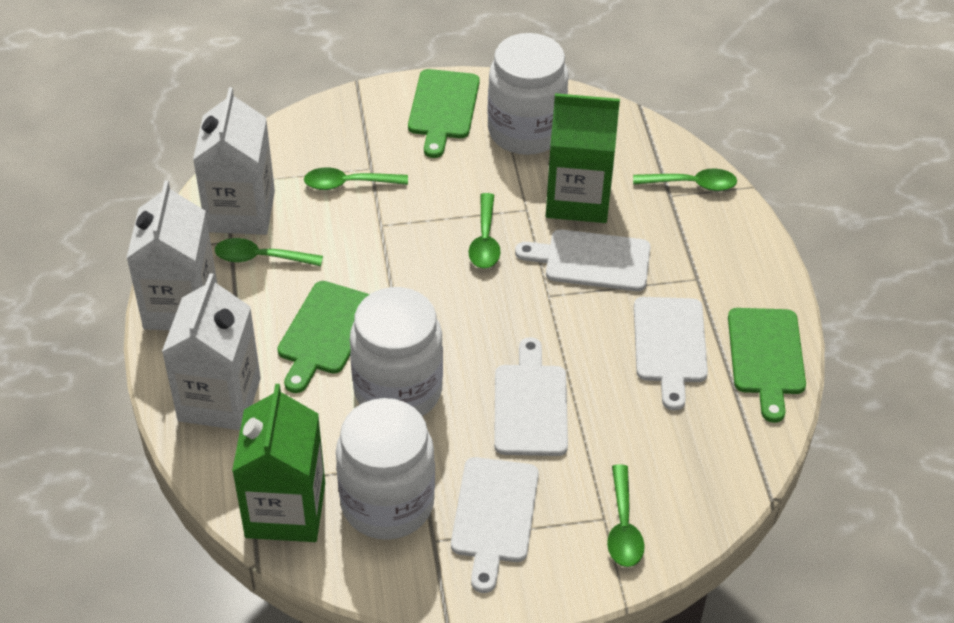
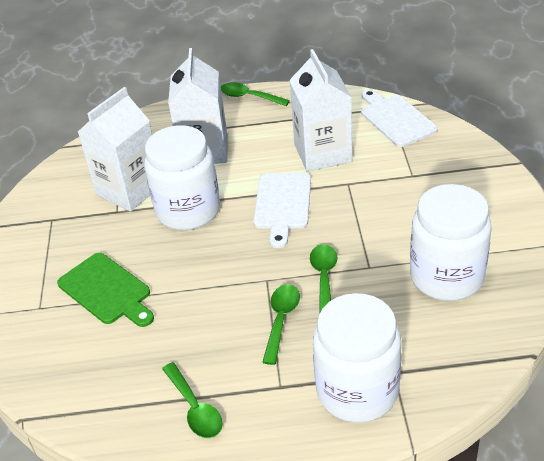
green carton: 2 -> 0
green cutting board: 3 -> 1
green spoon: 5 -> 4
white cutting board: 4 -> 2

